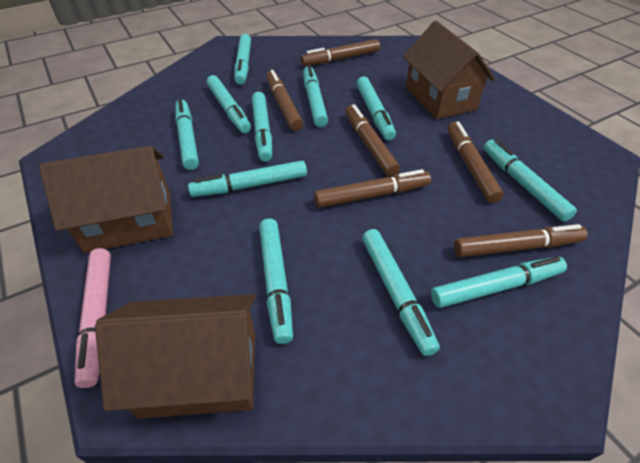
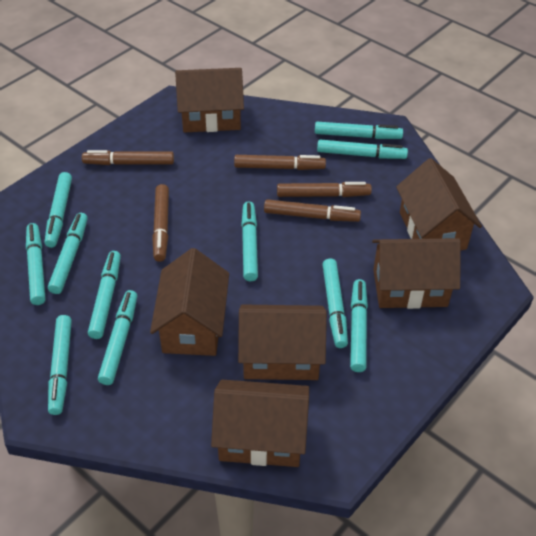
brown house: 3 -> 6
brown marker: 6 -> 5
pink marker: 1 -> 0

